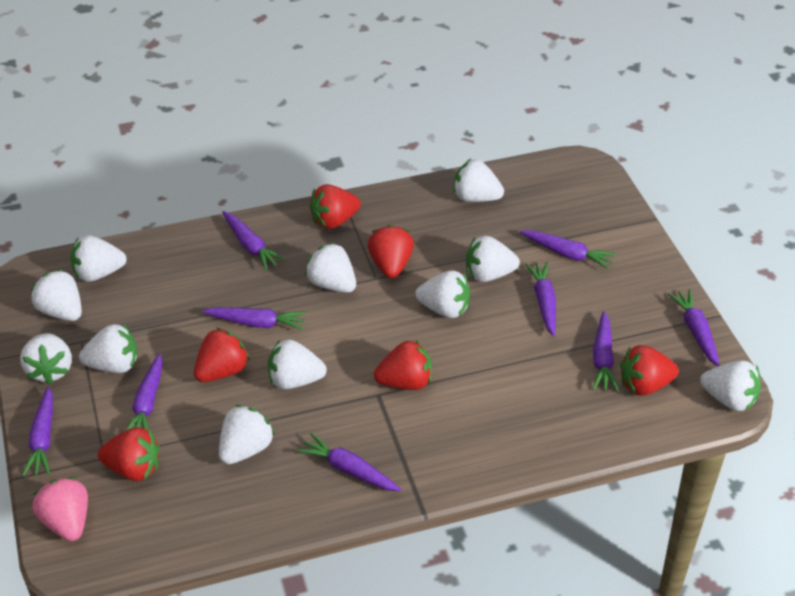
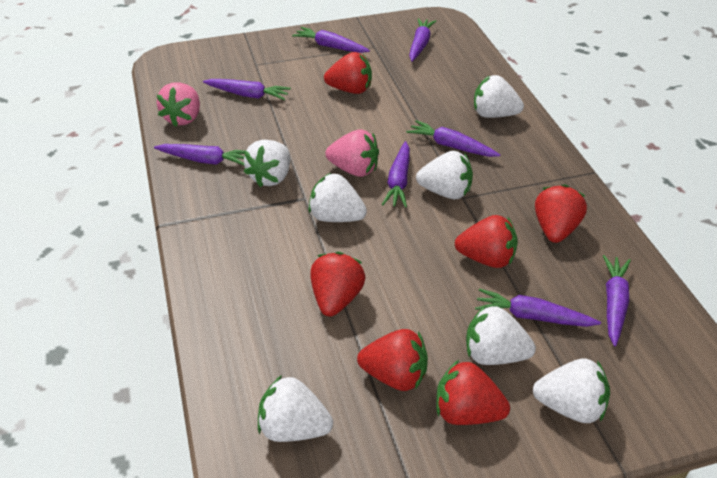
pink strawberry: 1 -> 2
purple carrot: 9 -> 8
white strawberry: 11 -> 7

